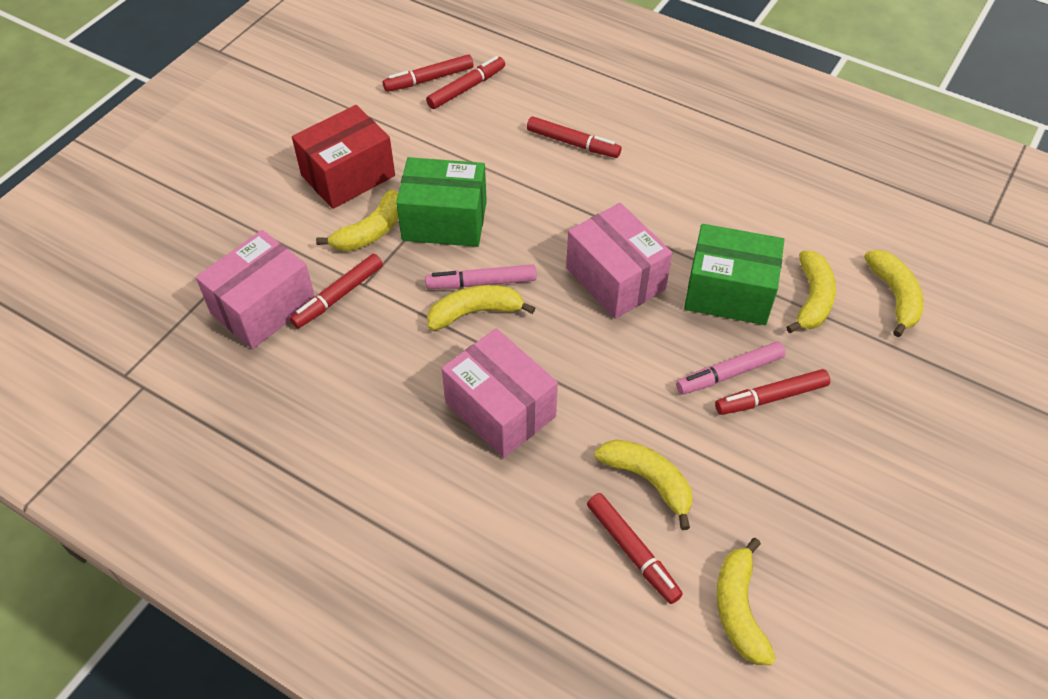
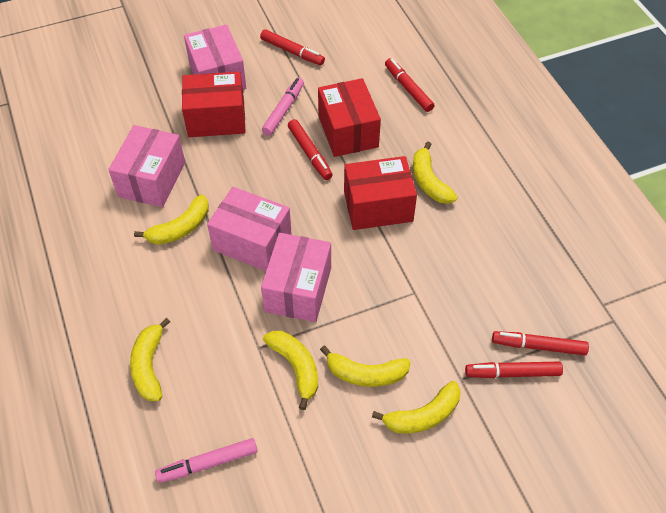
green box: 2 -> 0
pink box: 3 -> 4
red box: 1 -> 3
red marker: 6 -> 5

